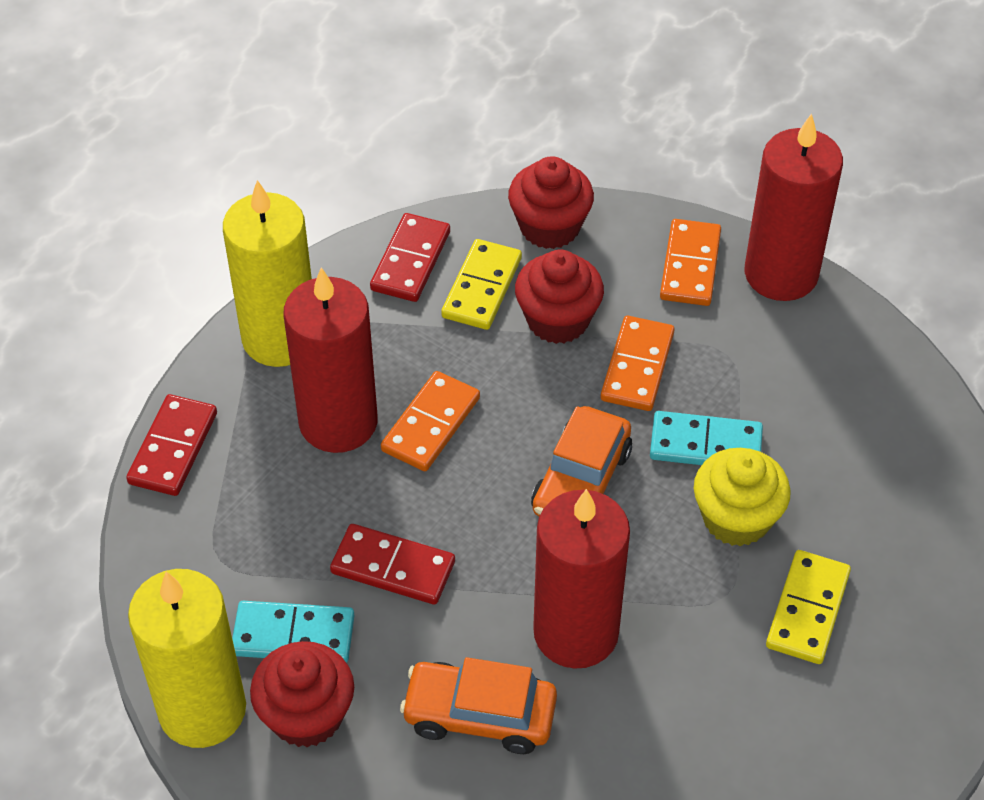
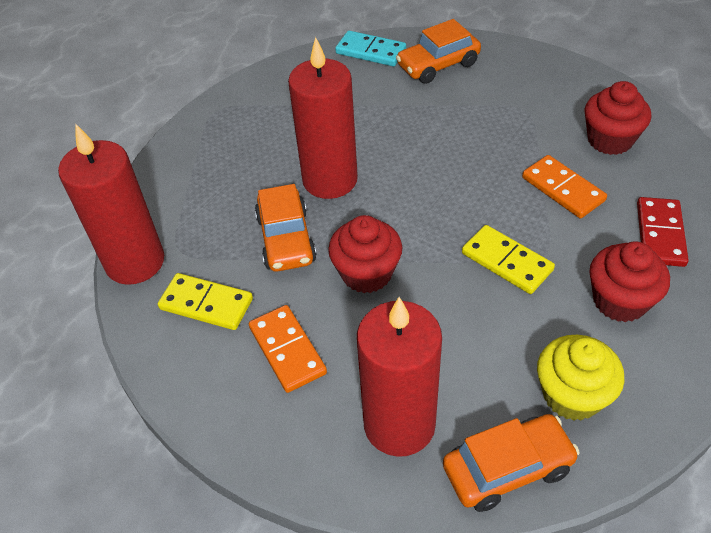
orange car: 2 -> 3
orange domino: 3 -> 2
red domino: 3 -> 1
turquoise domino: 2 -> 1
yellow candle: 2 -> 0

